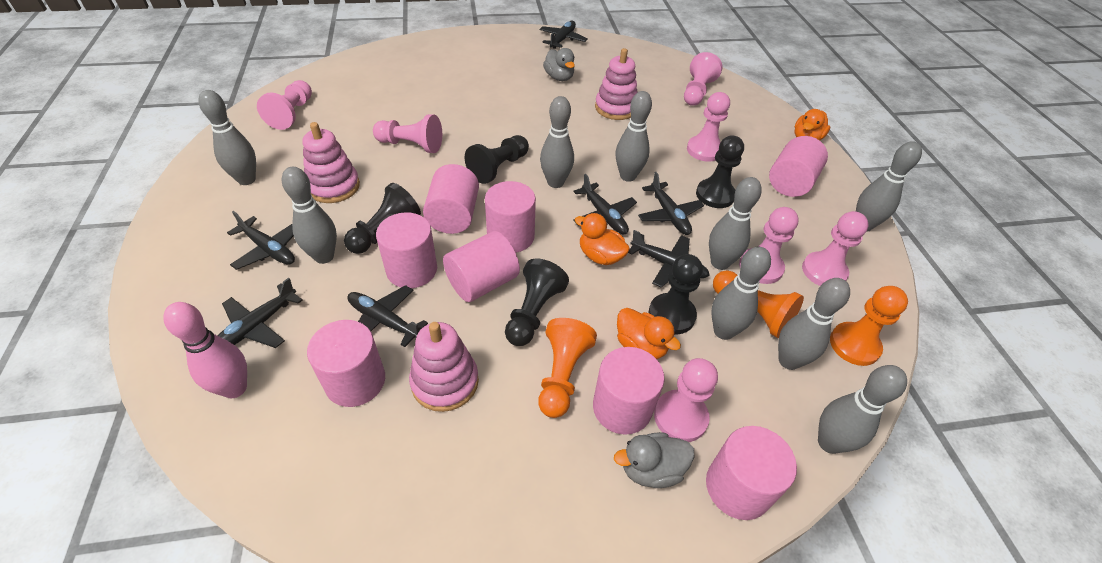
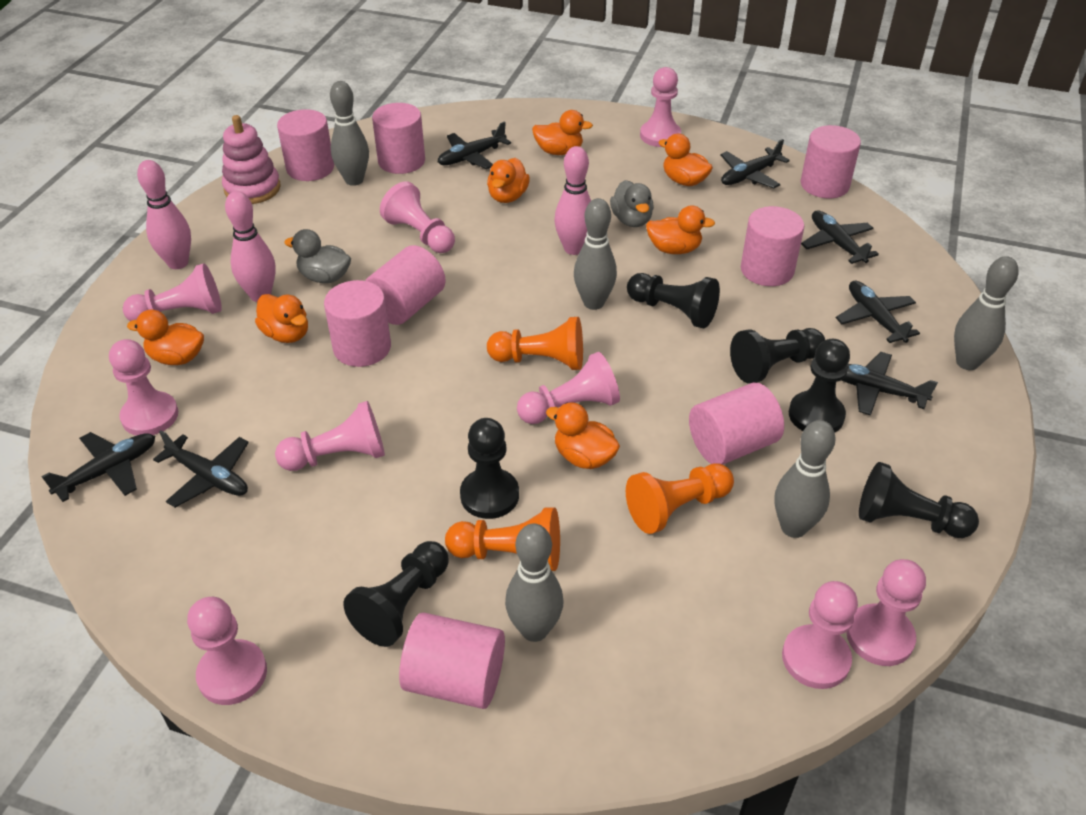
black pawn: 5 -> 6
grey bowling pin: 9 -> 5
orange duck: 3 -> 7
pink bowling pin: 1 -> 3
pink pawn: 7 -> 9
pink stacking toy: 3 -> 1

